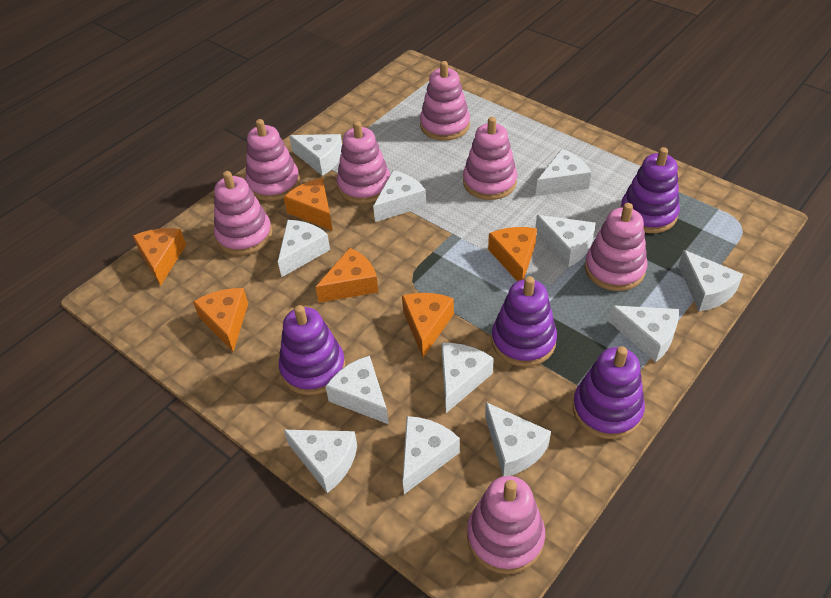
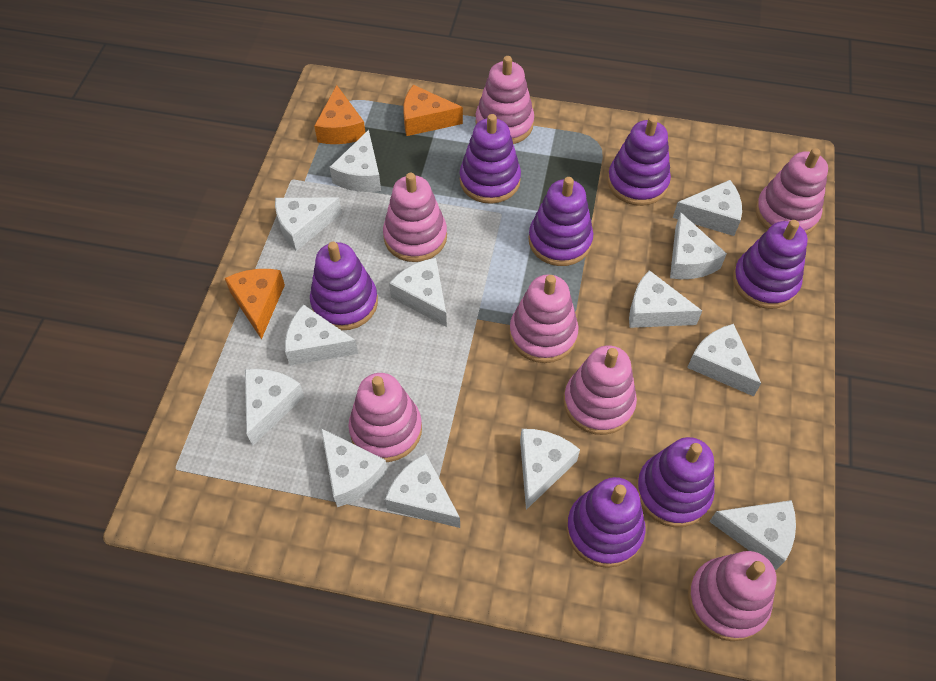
orange cheese: 6 -> 3
purple stacking toy: 4 -> 7
white cheese: 12 -> 13

